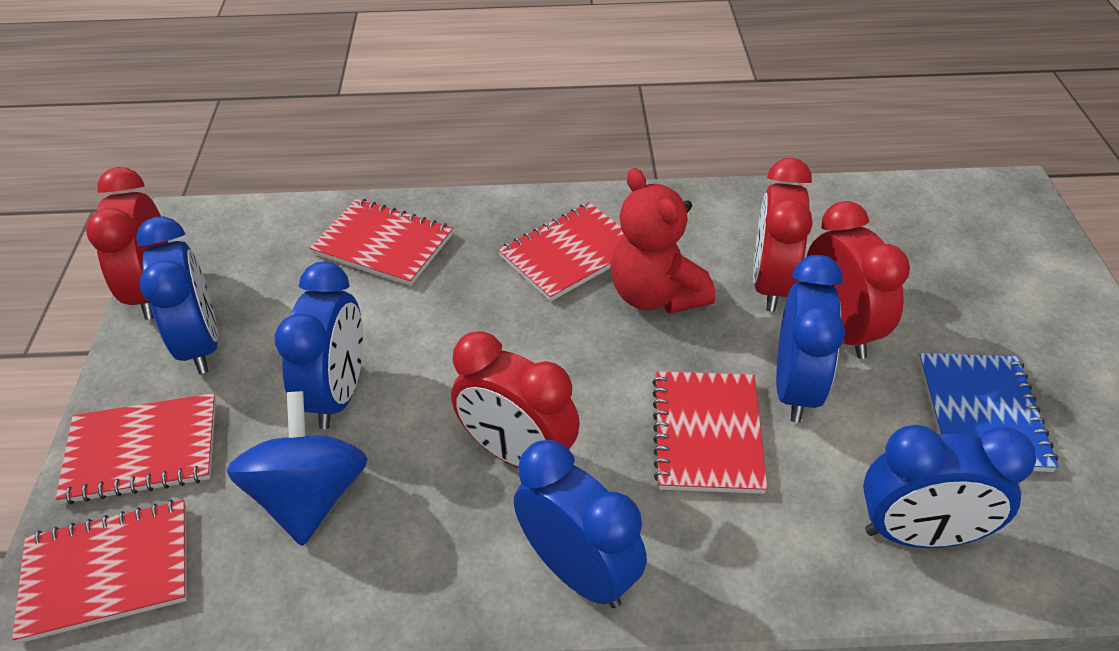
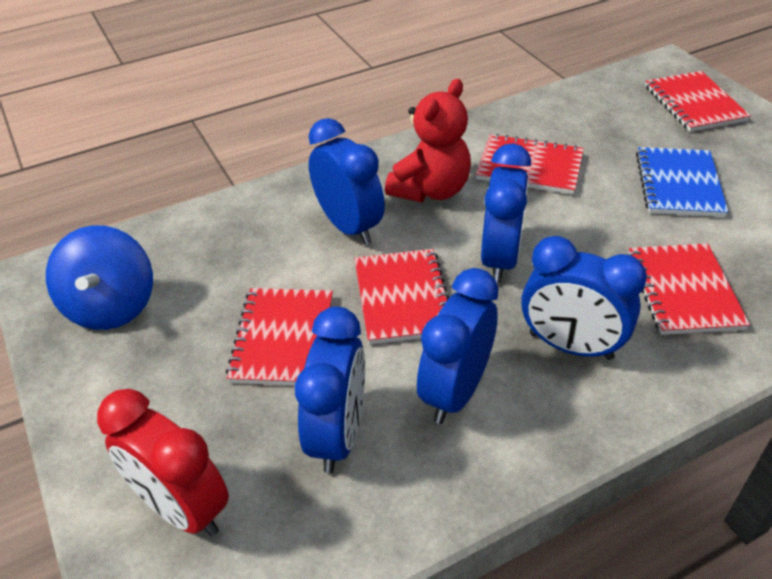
red clock: 4 -> 1

